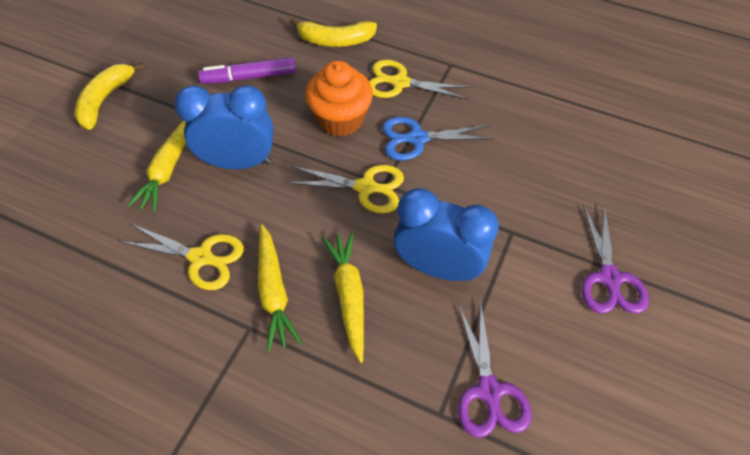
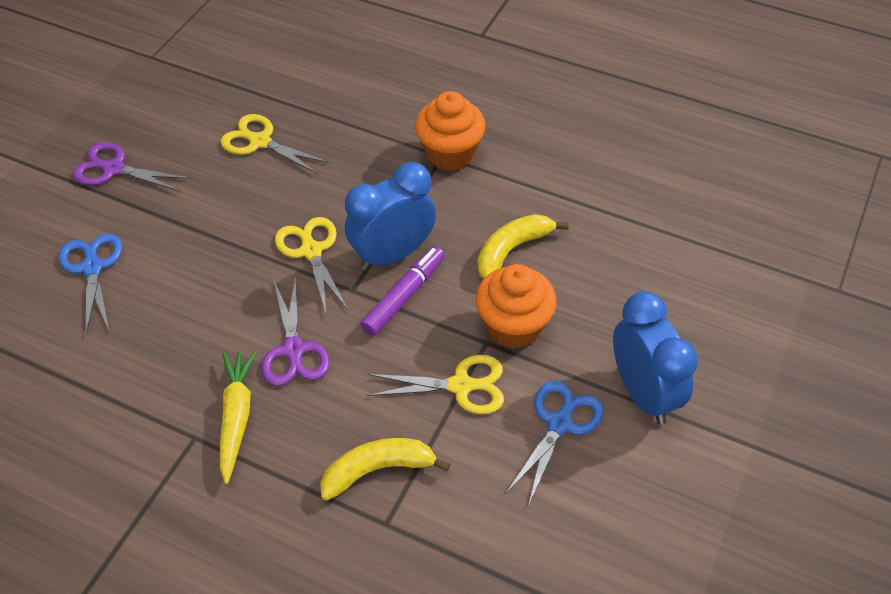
blue scissors: 1 -> 2
orange cupcake: 1 -> 2
yellow carrot: 3 -> 1

